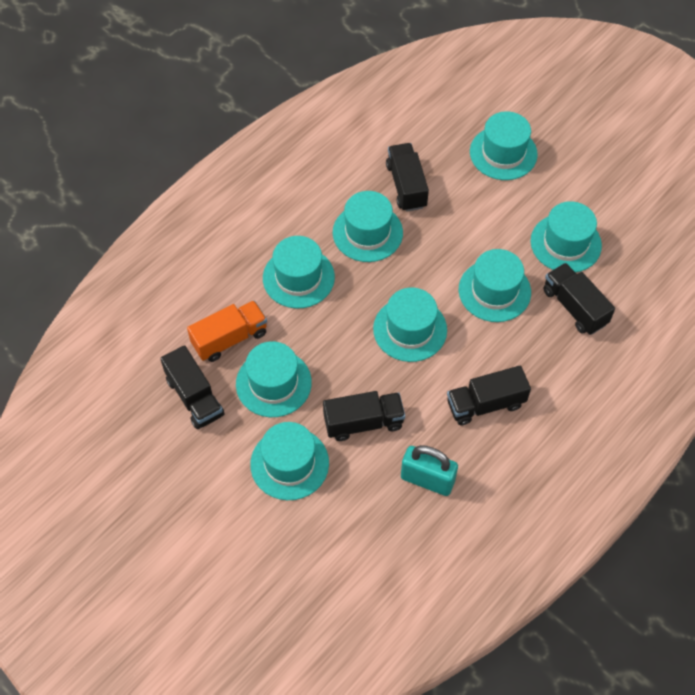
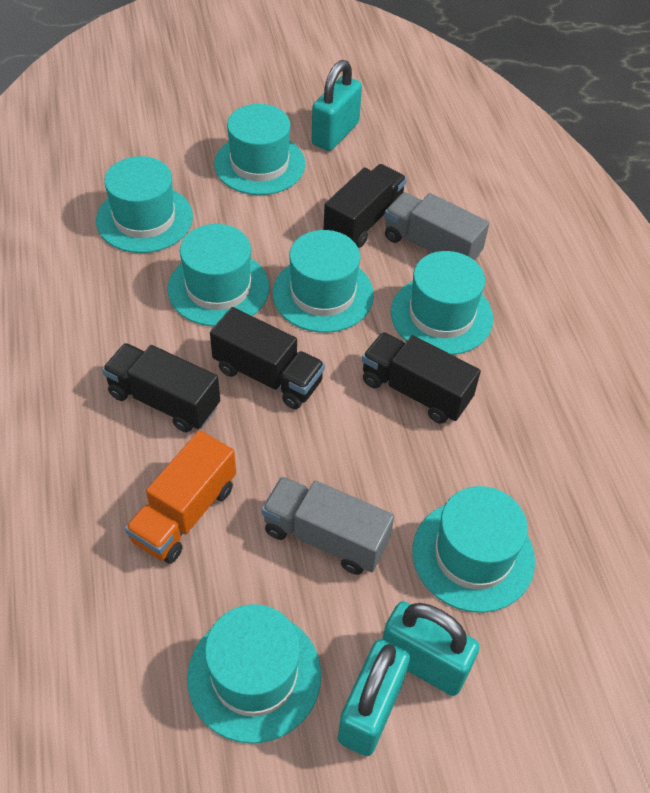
black truck: 5 -> 4
grey truck: 0 -> 2
turquoise hat: 8 -> 7
turquoise padlock: 1 -> 3

